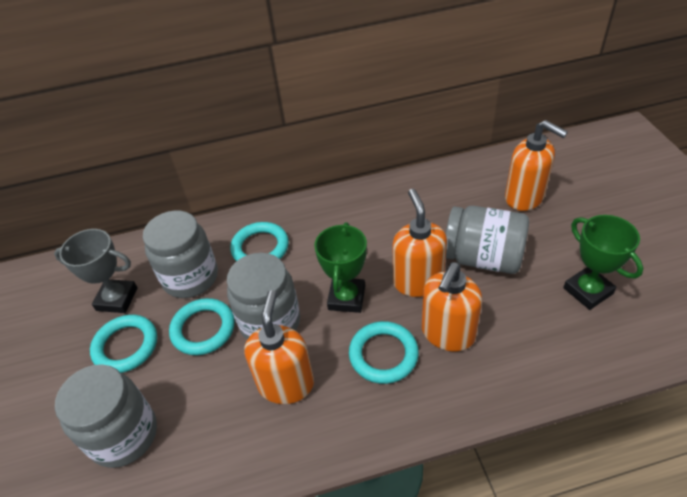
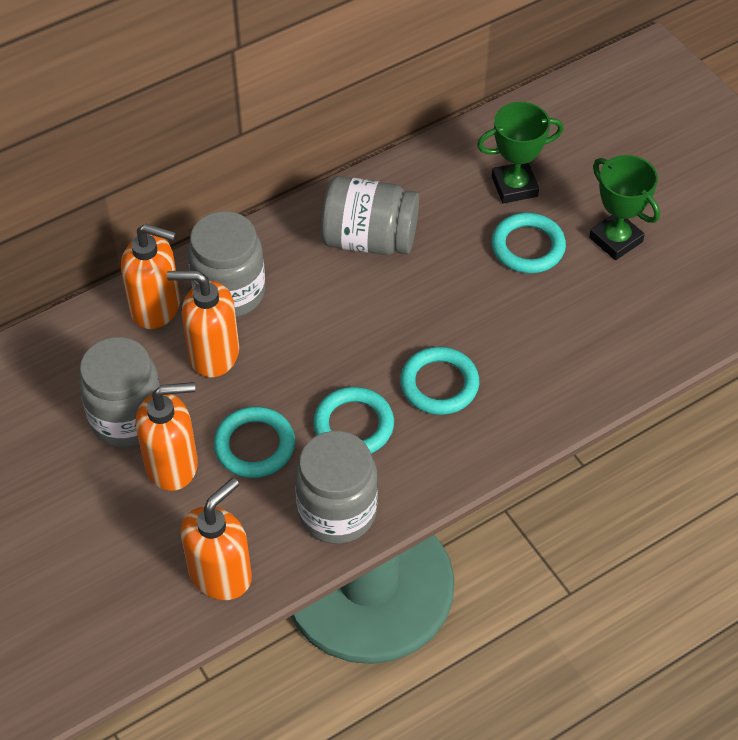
grey trophy: 1 -> 0

